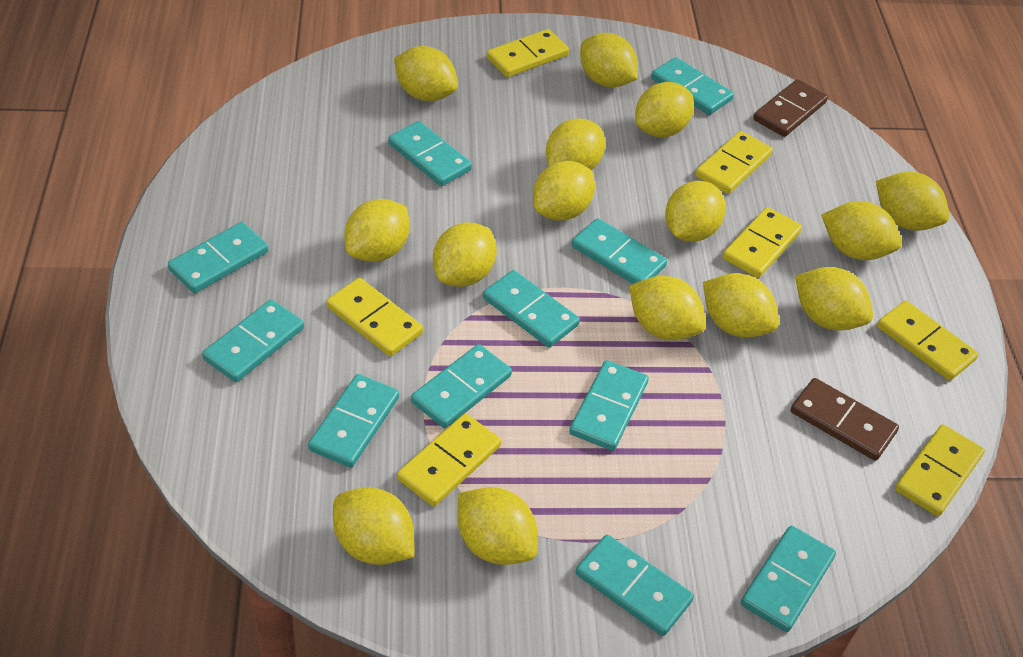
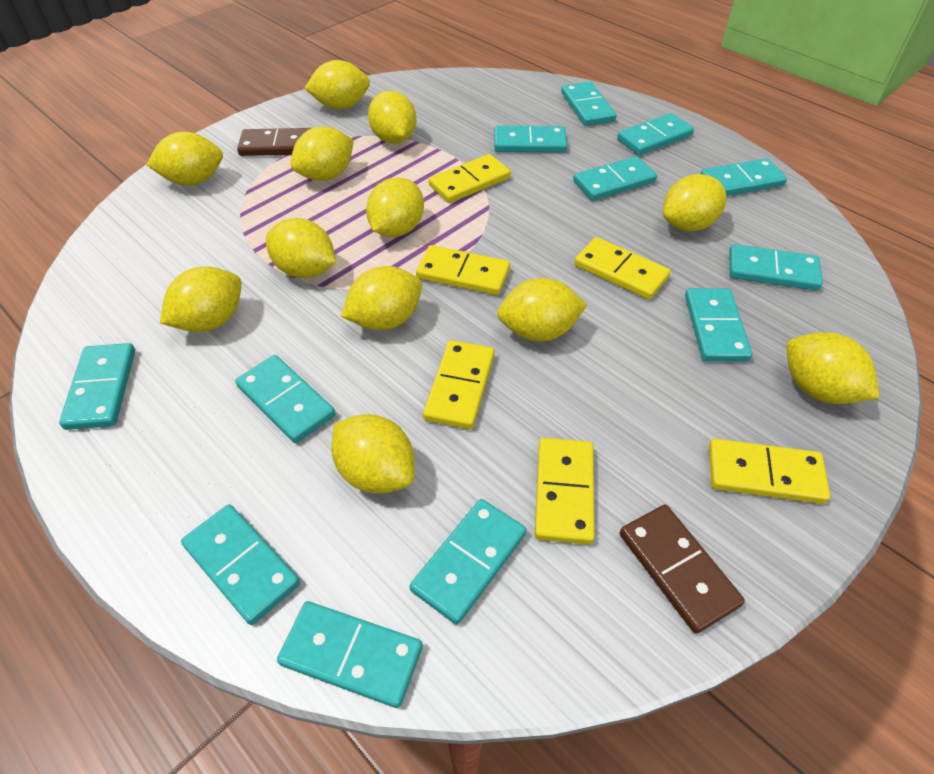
turquoise domino: 11 -> 12
yellow domino: 7 -> 6
yellow lemon: 15 -> 12

